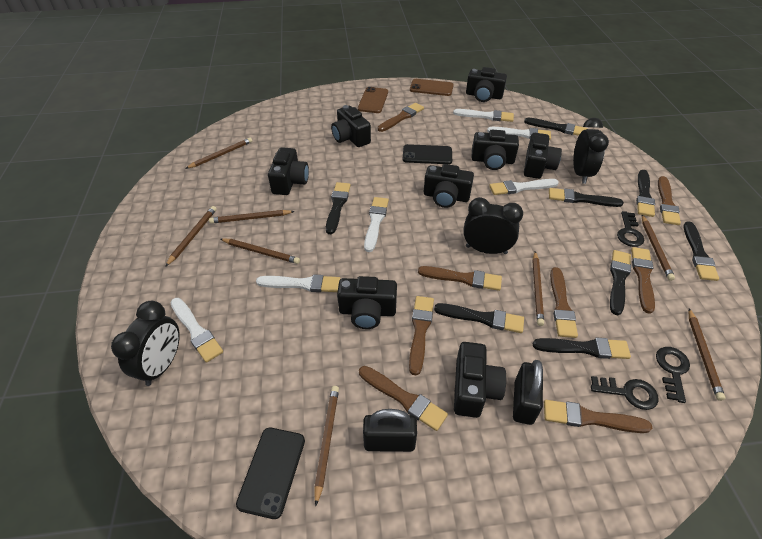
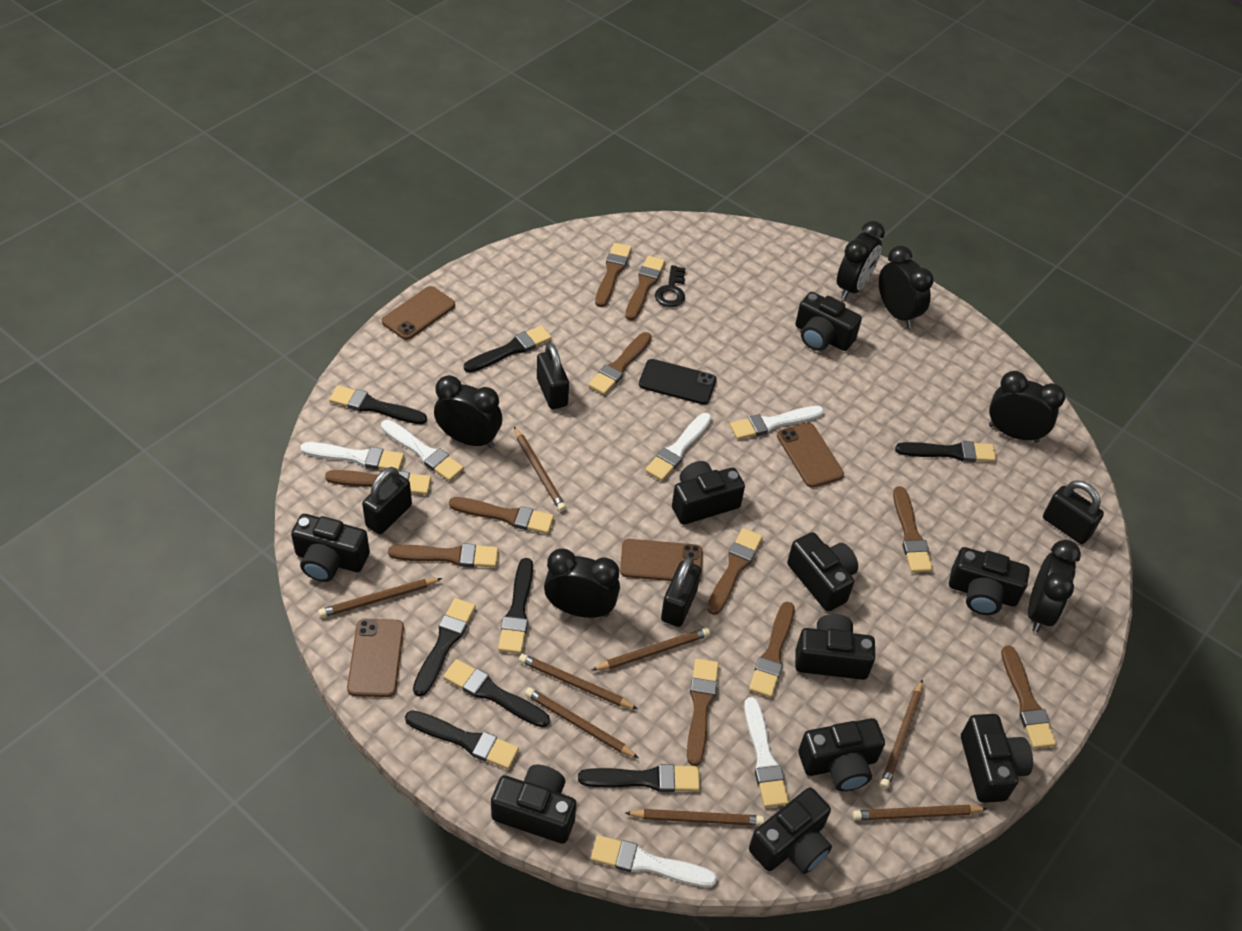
black camera: 8 -> 10
black clock: 3 -> 6
black key: 3 -> 1
black padlock: 2 -> 4
black phone: 2 -> 1
brown brush: 8 -> 11
brown phone: 2 -> 4

